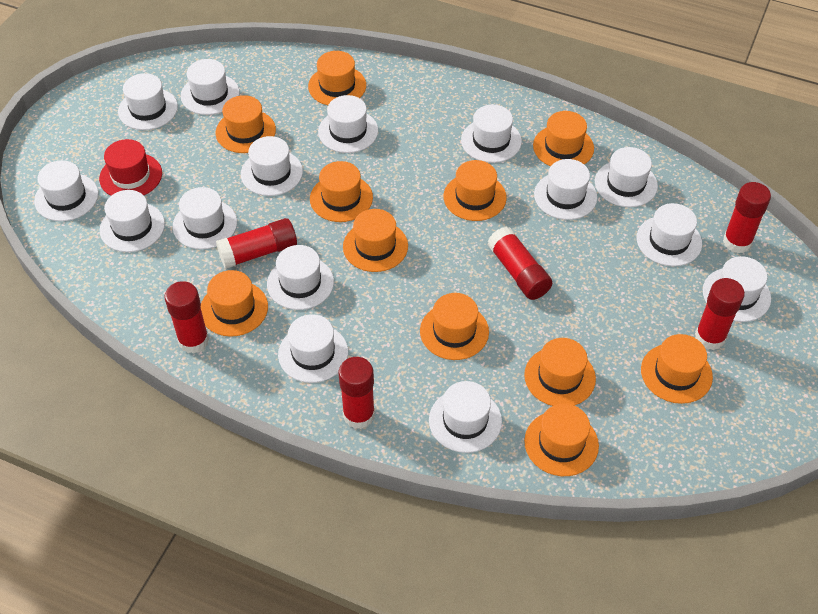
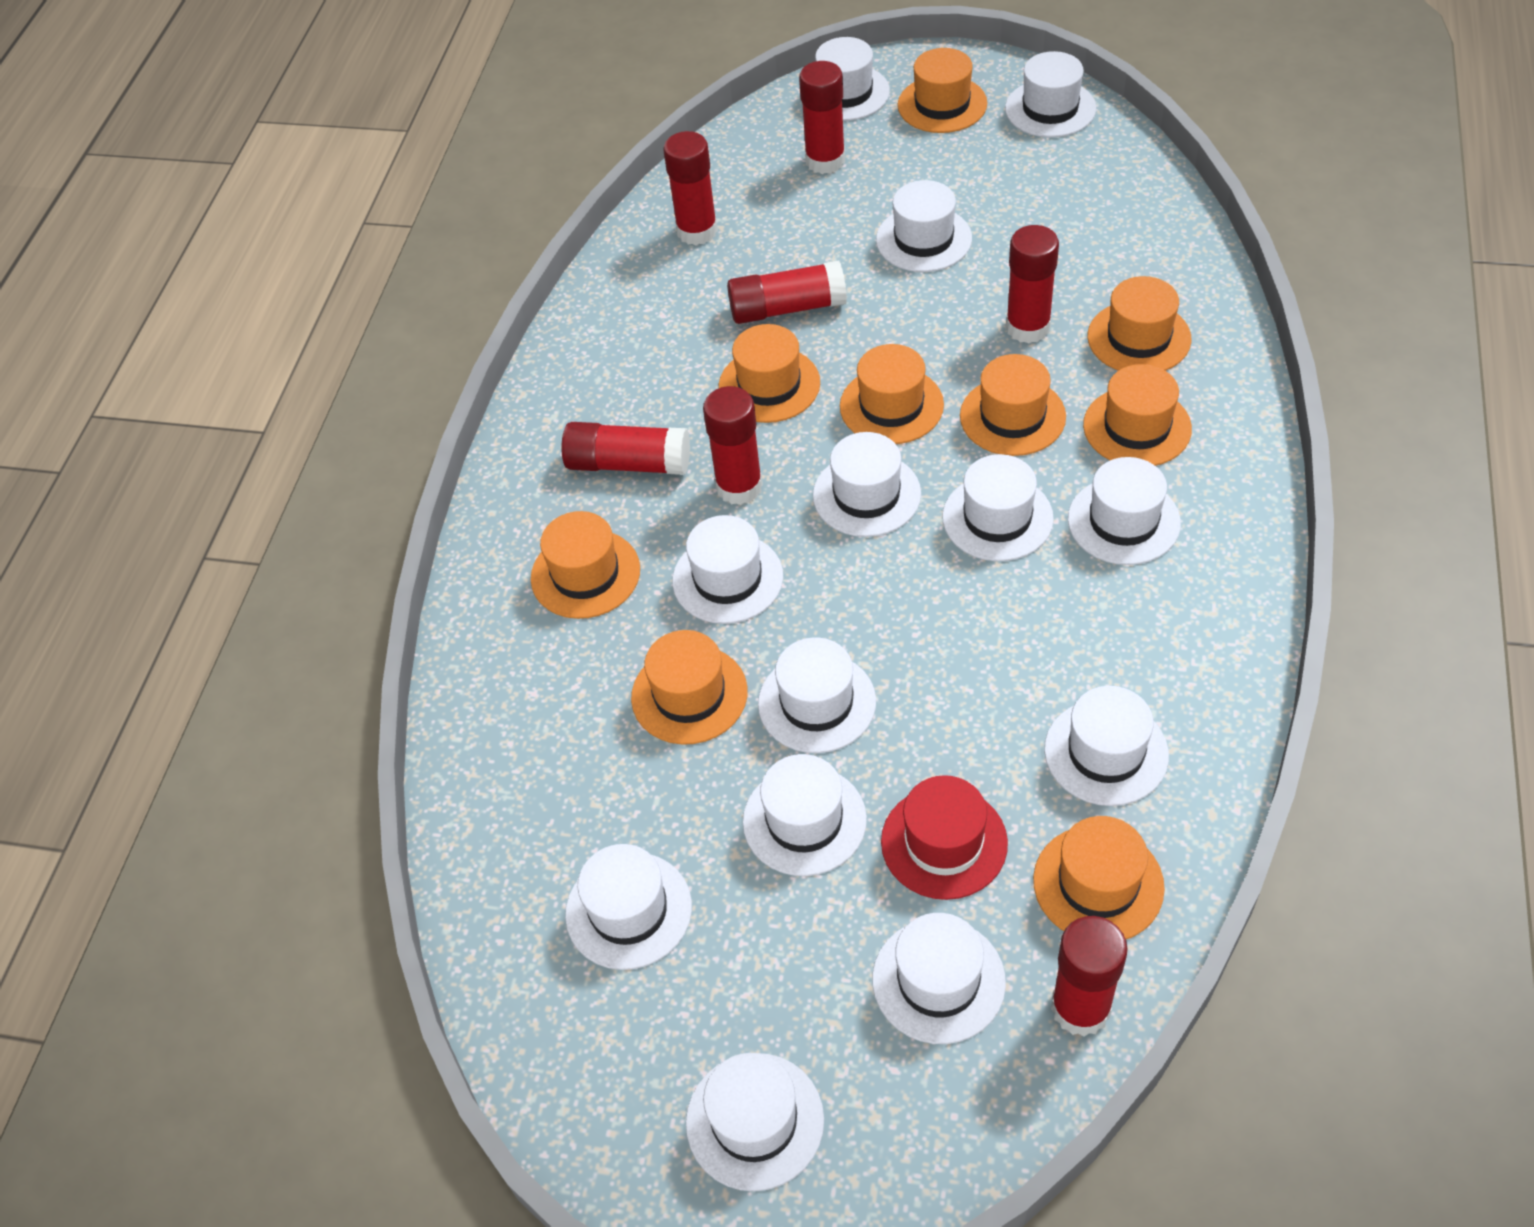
orange hat: 11 -> 9
red glue stick: 6 -> 7
white hat: 15 -> 13

